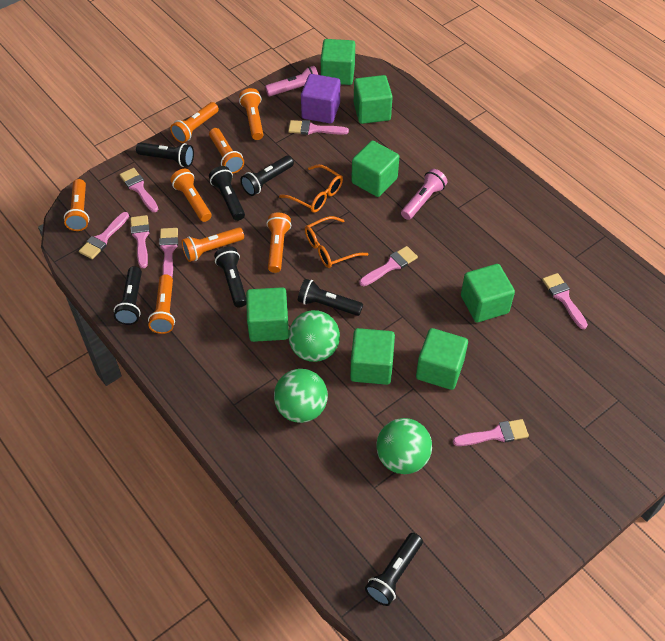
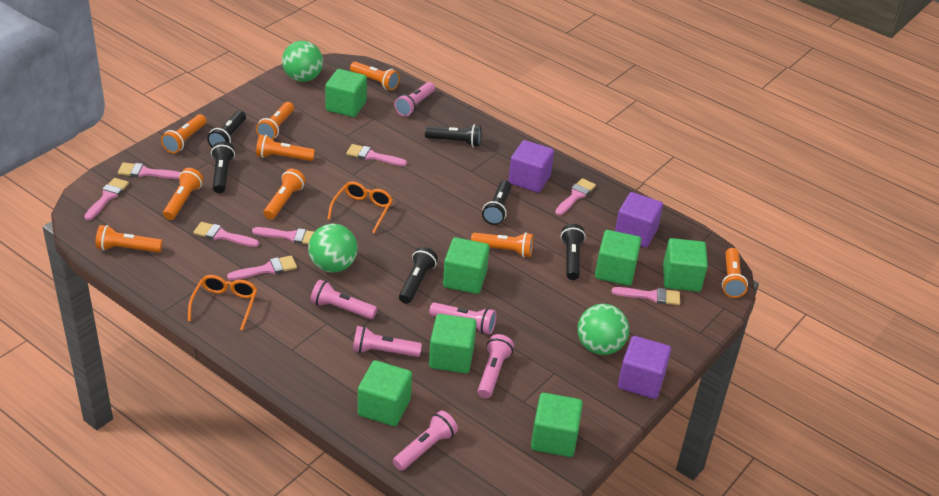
black flashlight: 7 -> 6
orange flashlight: 8 -> 9
pink flashlight: 2 -> 6
purple cube: 1 -> 3

